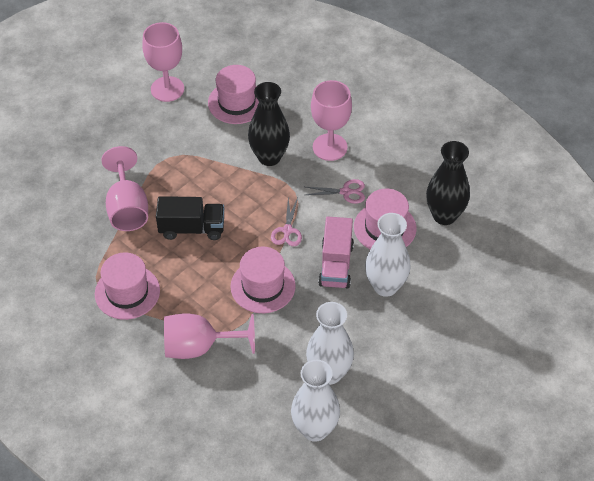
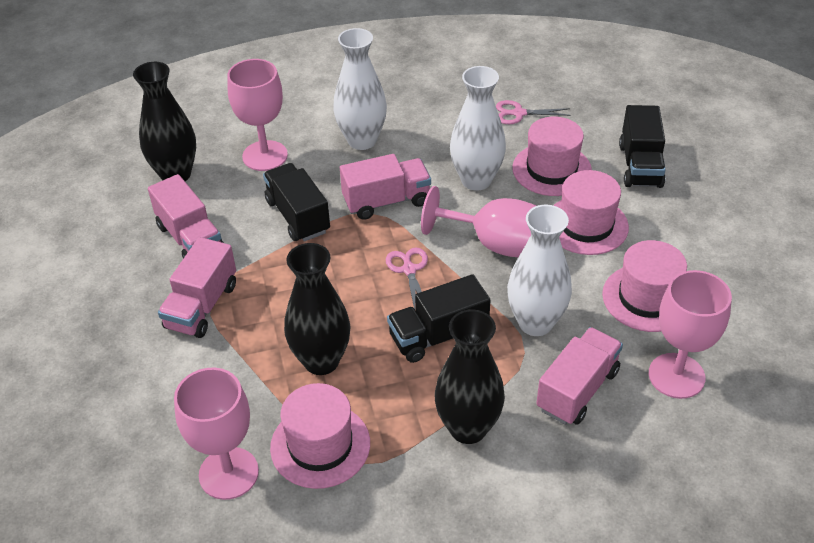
black truck: 1 -> 3
black vase: 2 -> 3
pink truck: 1 -> 4

